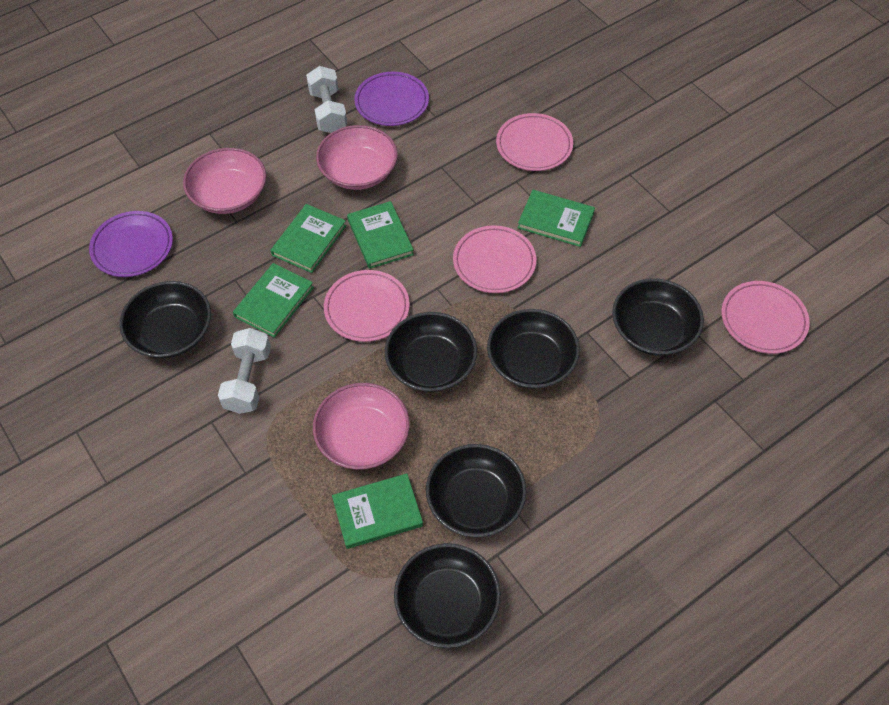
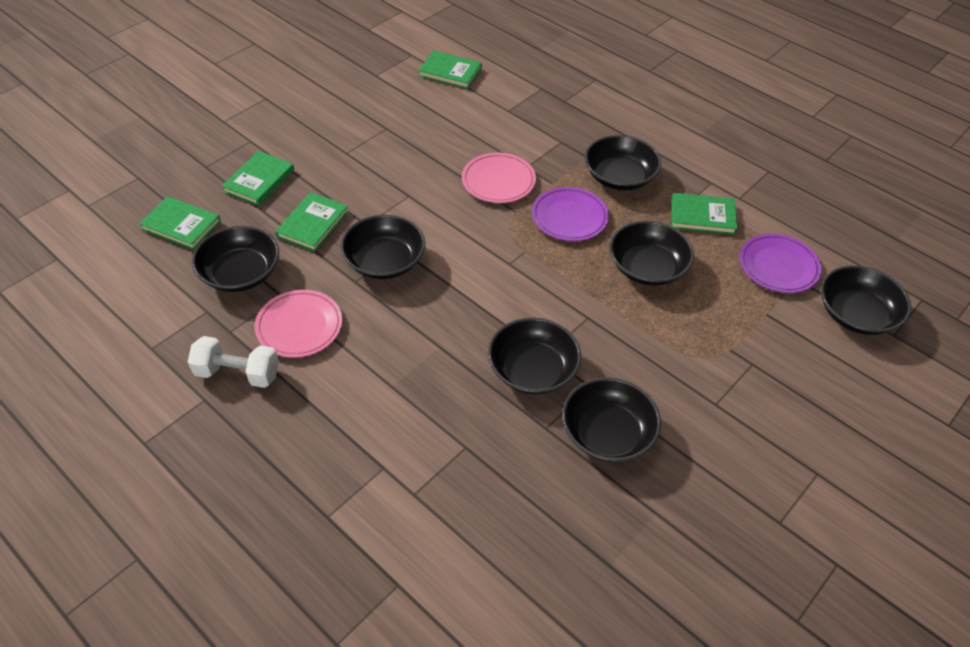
black bowl: 6 -> 7
pink bowl: 3 -> 0
pink plate: 4 -> 2
white dumbbell: 2 -> 1

